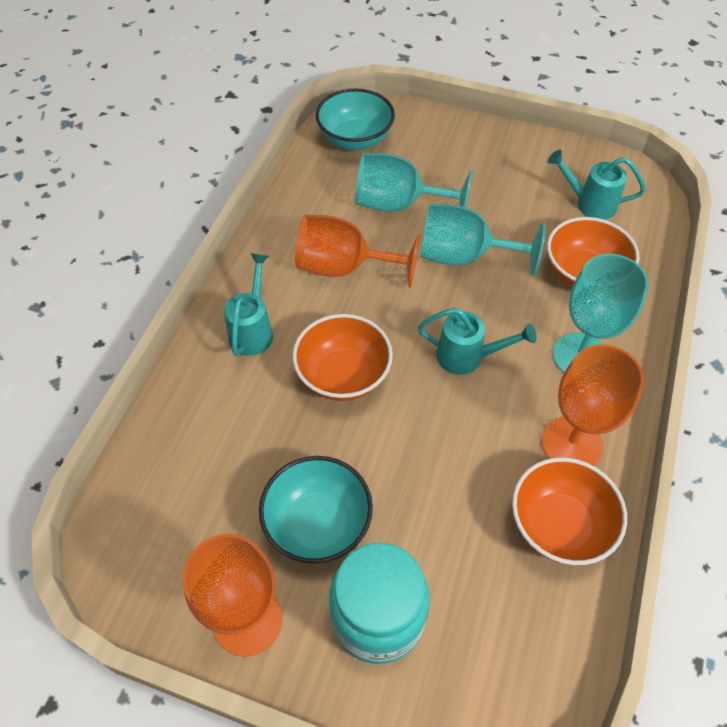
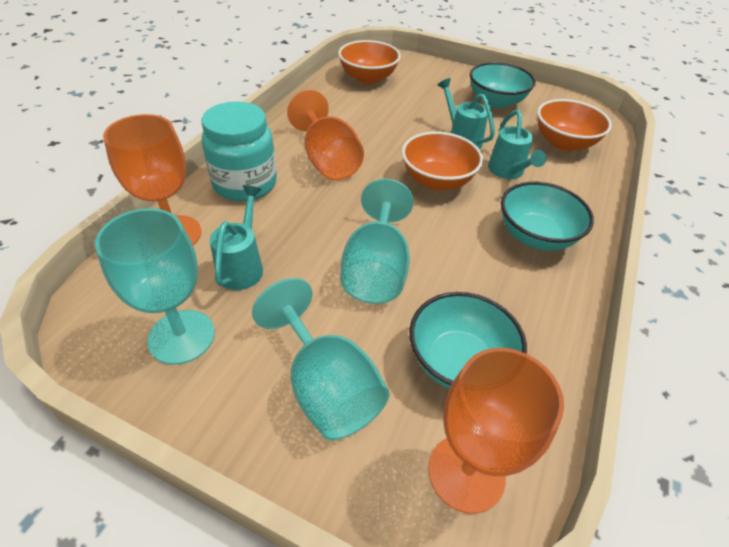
turquoise bowl: 2 -> 3

